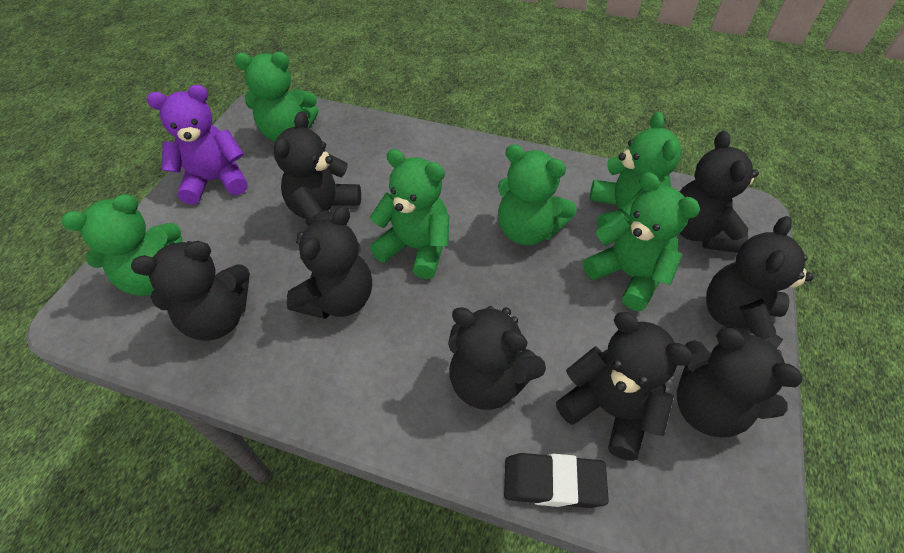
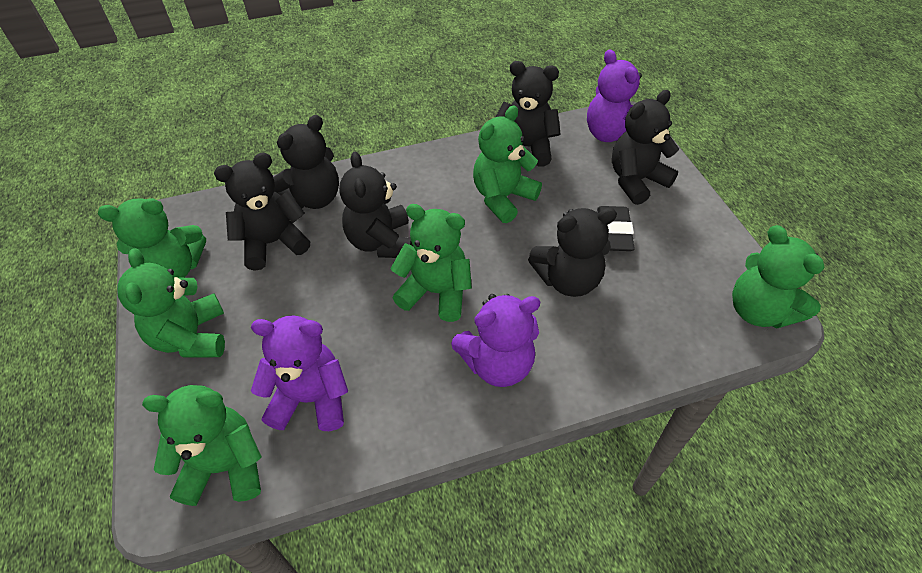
black teddy bear: 8 -> 6
purple teddy bear: 1 -> 3

